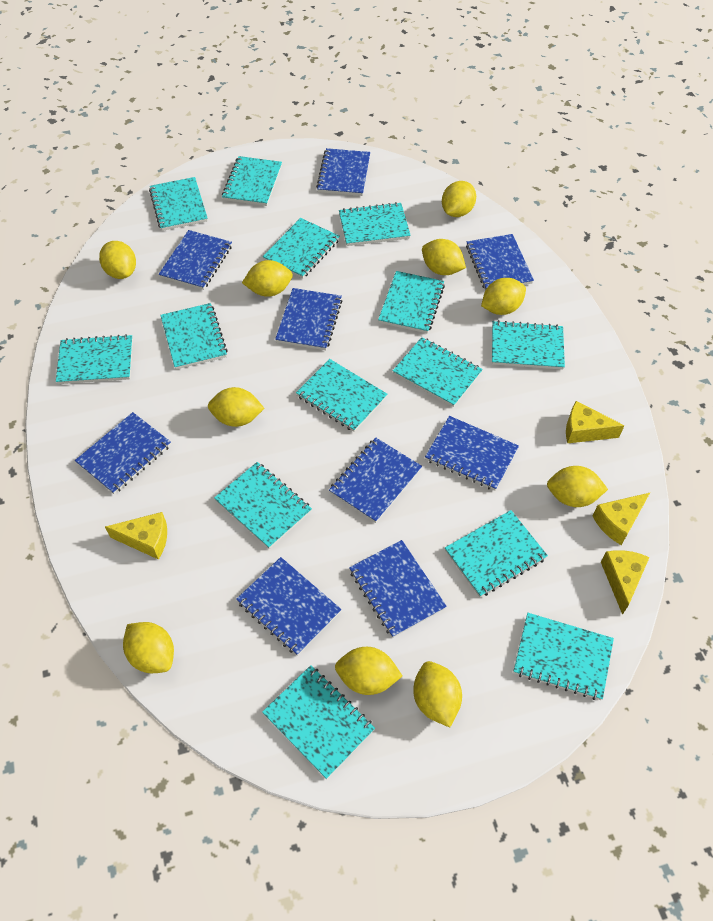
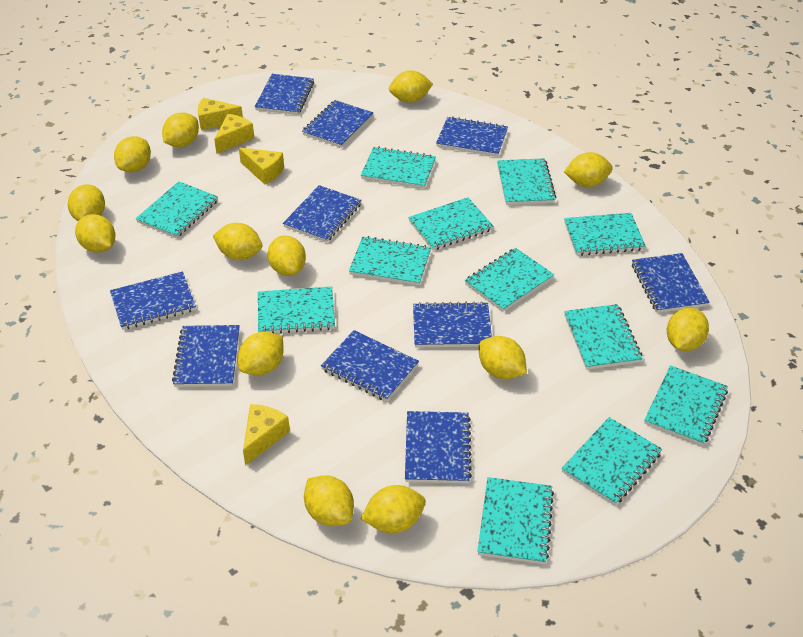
blue notebook: 9 -> 10
turquoise notebook: 14 -> 12
yellow lemon: 10 -> 13

